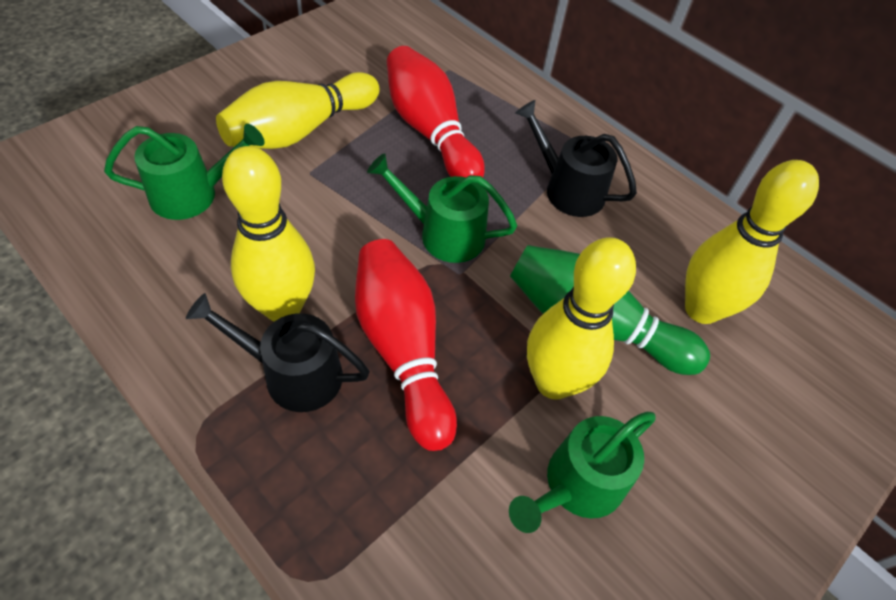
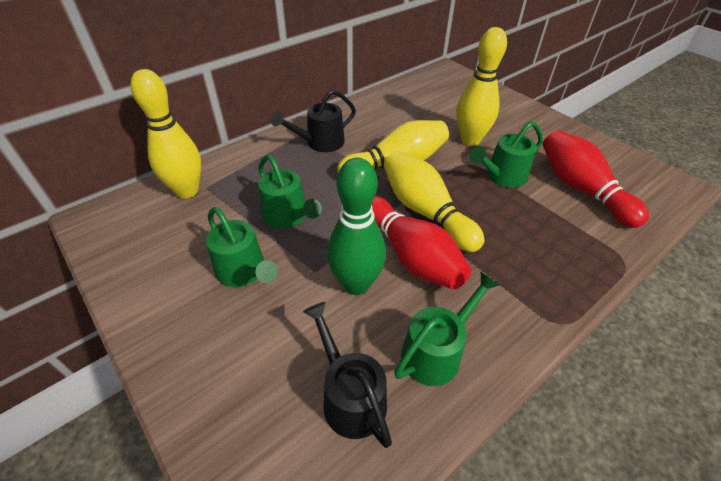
green watering can: 3 -> 4

